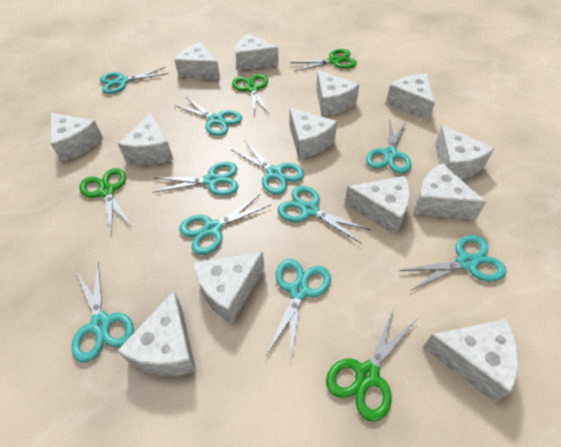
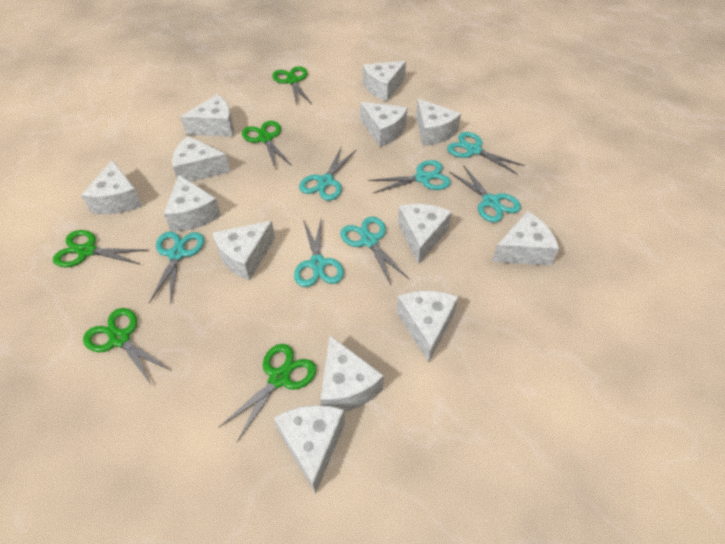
green scissors: 4 -> 5
turquoise scissors: 10 -> 7

